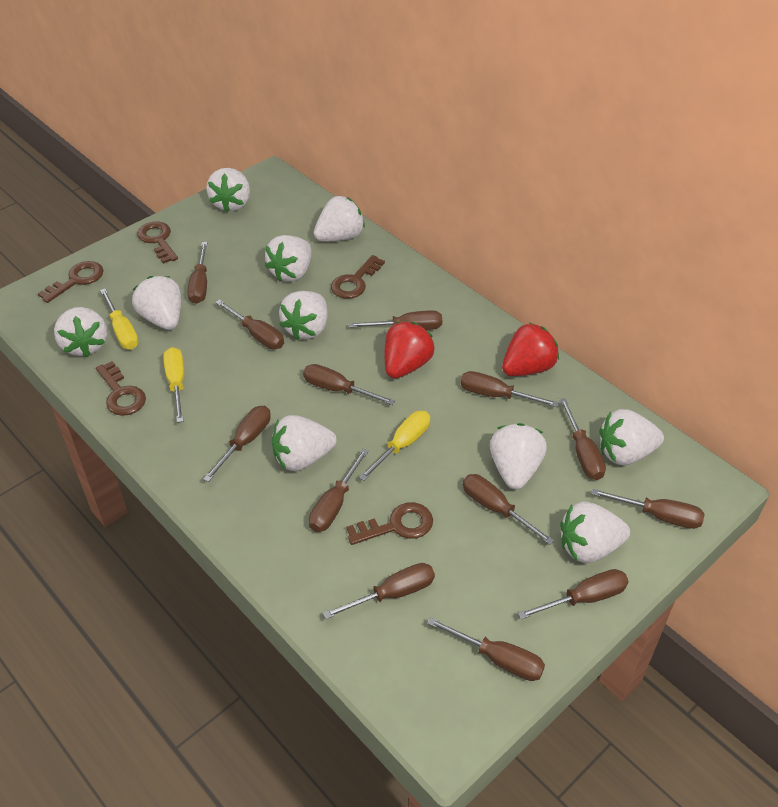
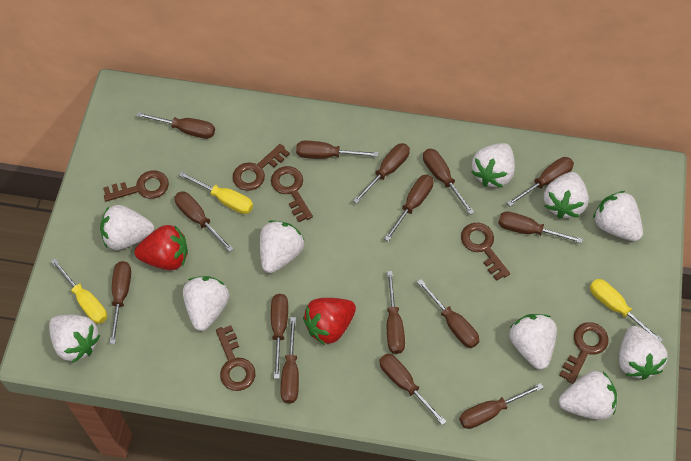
brown key: 5 -> 6
brown screwdriver: 13 -> 15

